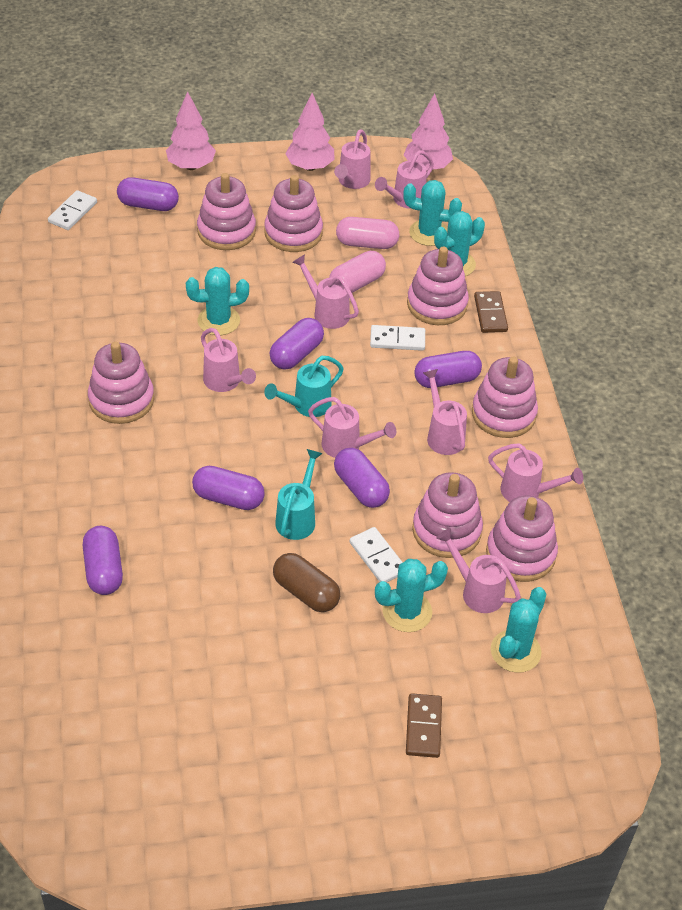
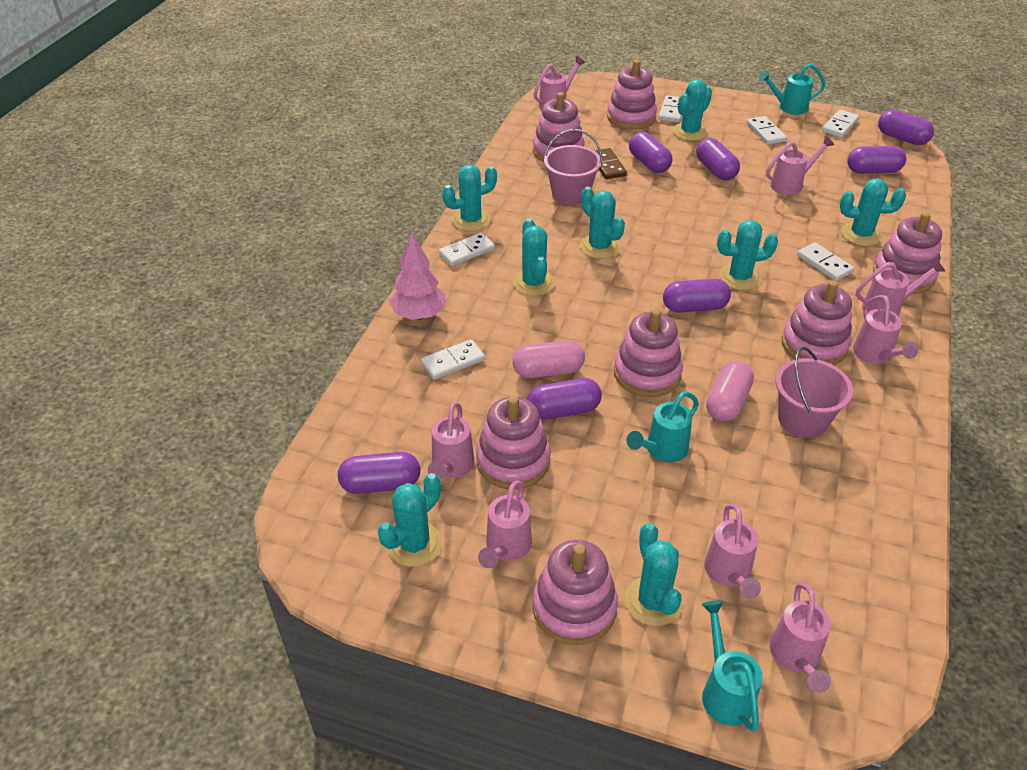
brown capsule: 1 -> 0
brown domino: 2 -> 1
pink bucket: 0 -> 2
pink tree: 3 -> 1
purple capsule: 6 -> 7
turquoise cactus: 5 -> 8
turquoise watering can: 2 -> 3
white domino: 3 -> 6

